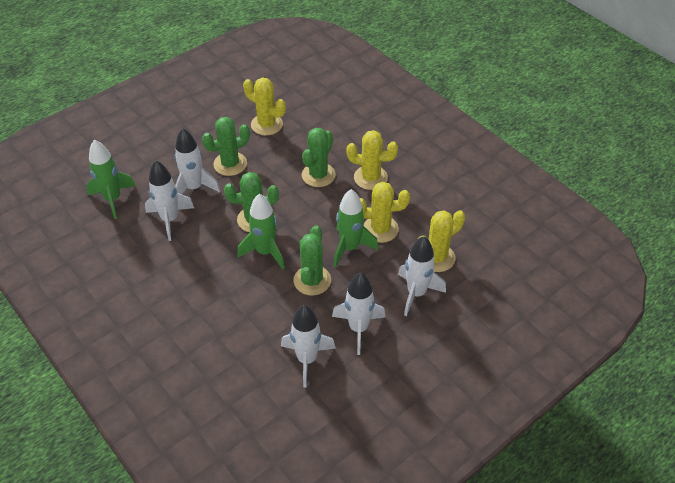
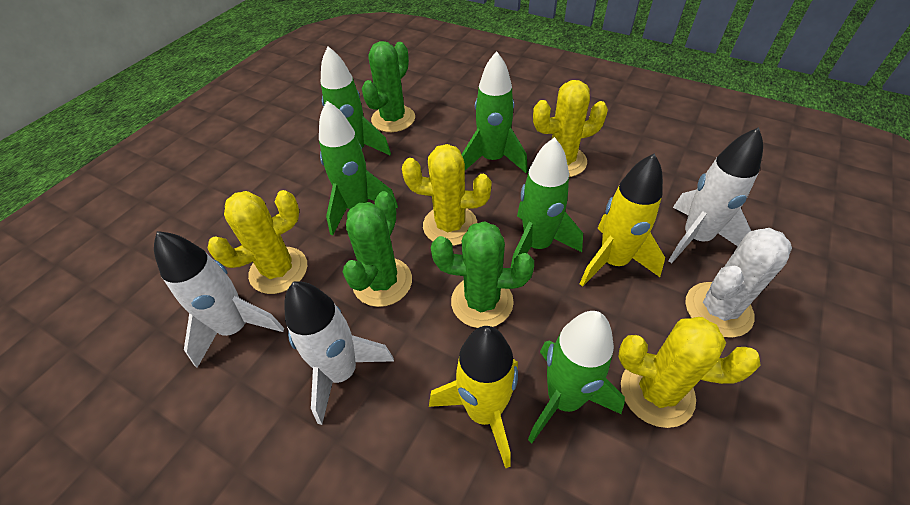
green cactus: 4 -> 3
green rocket: 3 -> 5
white cactus: 0 -> 1
white rocket: 5 -> 3
yellow rocket: 0 -> 2

